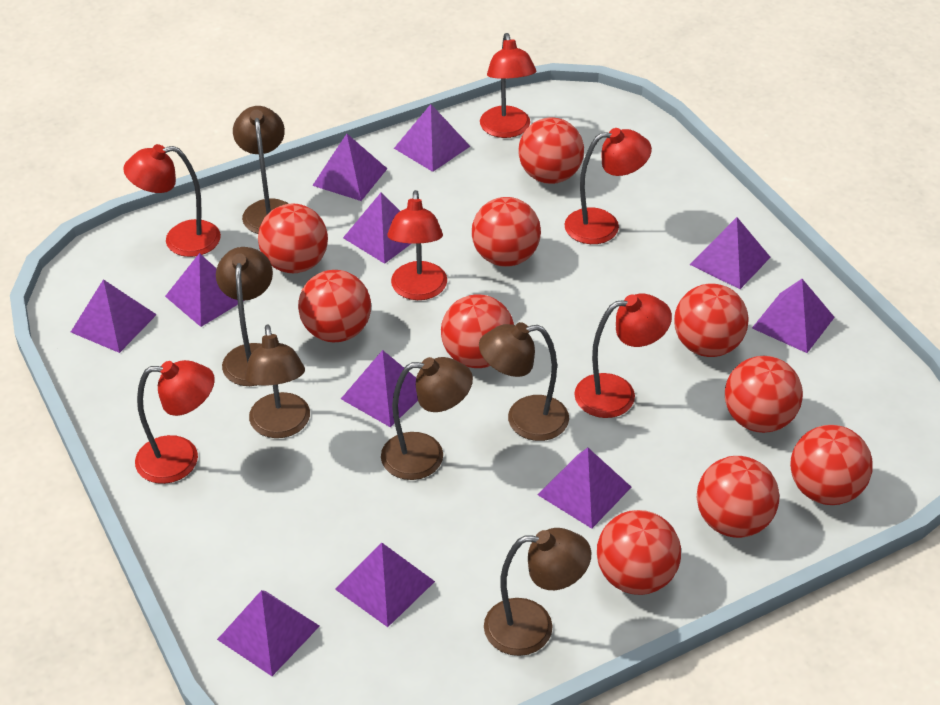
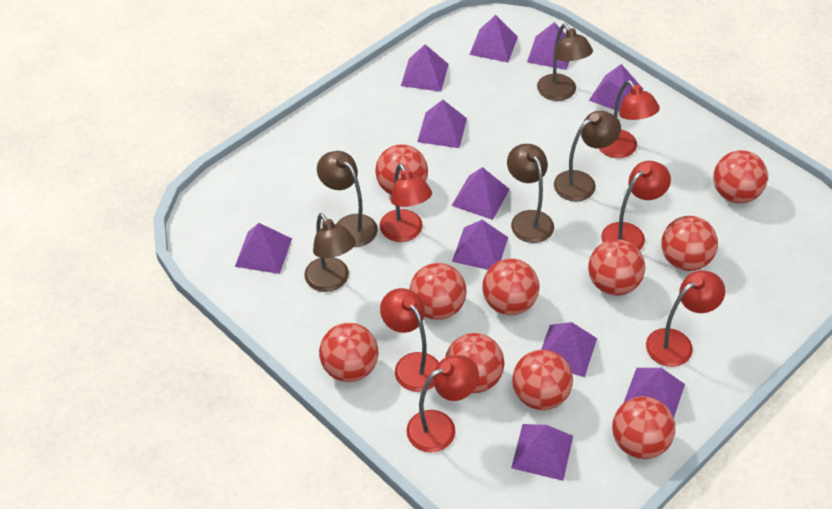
brown lamp: 6 -> 5

